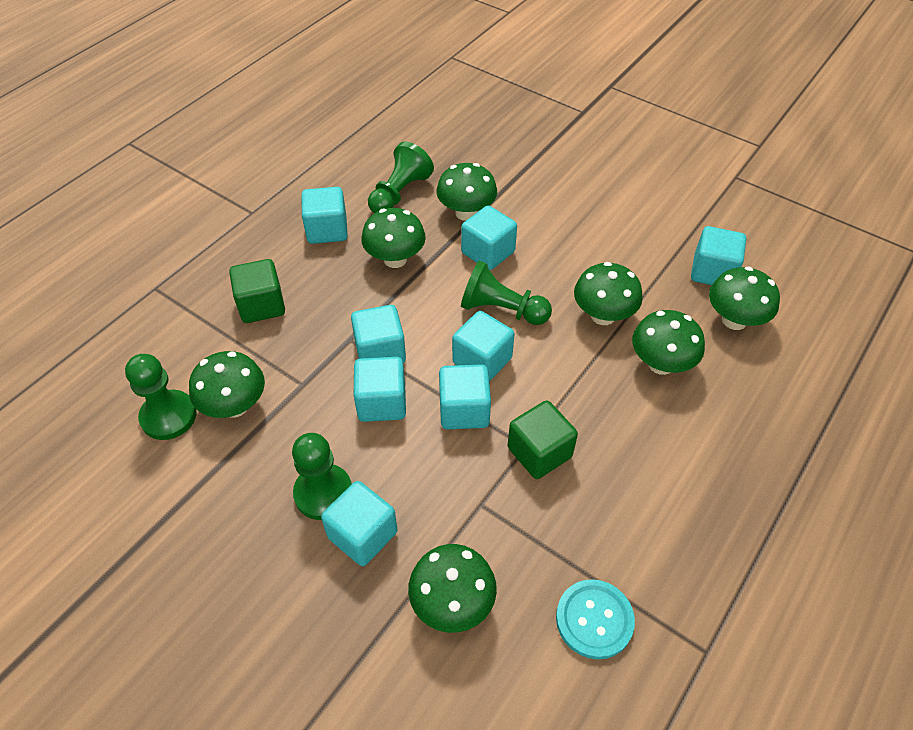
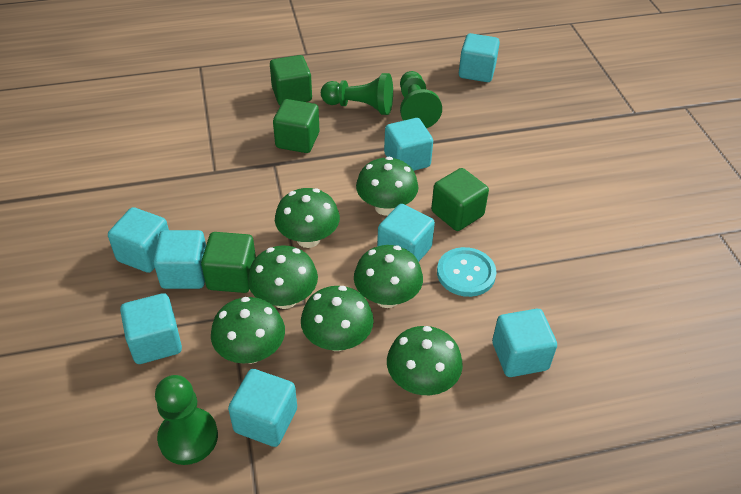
green cube: 2 -> 4
green pawn: 4 -> 3

